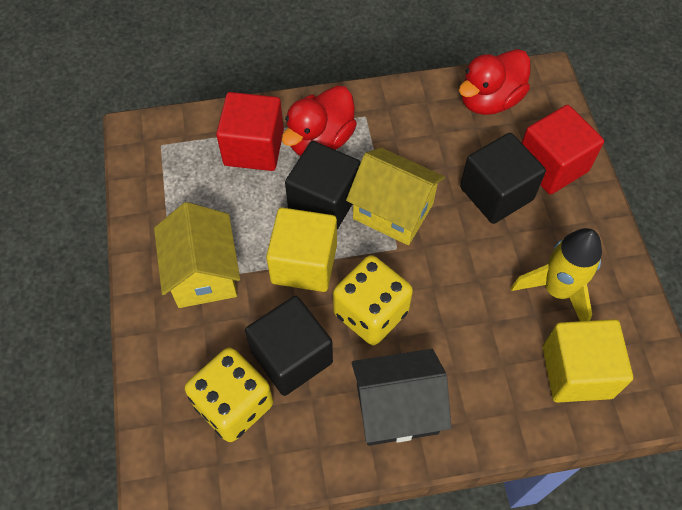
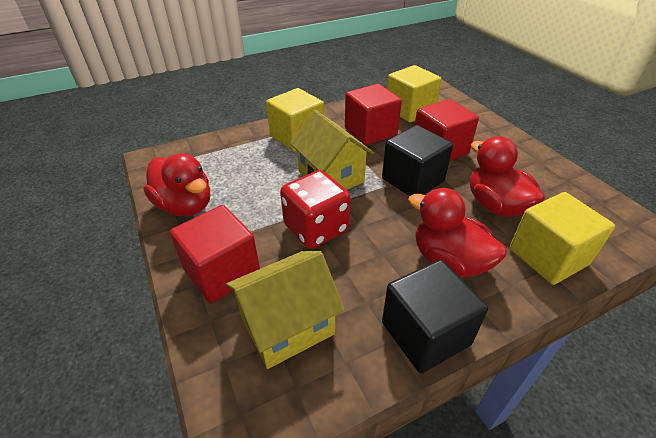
black cube: 3 -> 2
black house: 1 -> 0
red cube: 2 -> 3
red dice: 0 -> 1
red duck: 2 -> 3
yellow cube: 2 -> 3
yellow dice: 2 -> 0
yellow rocket: 1 -> 0

